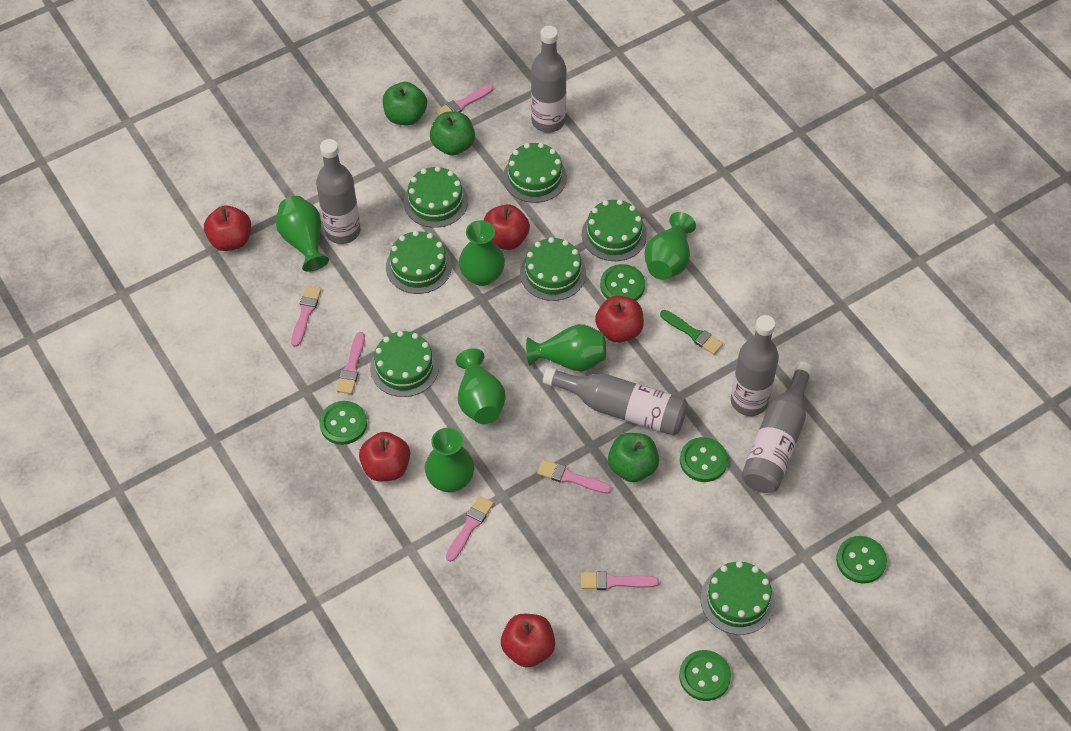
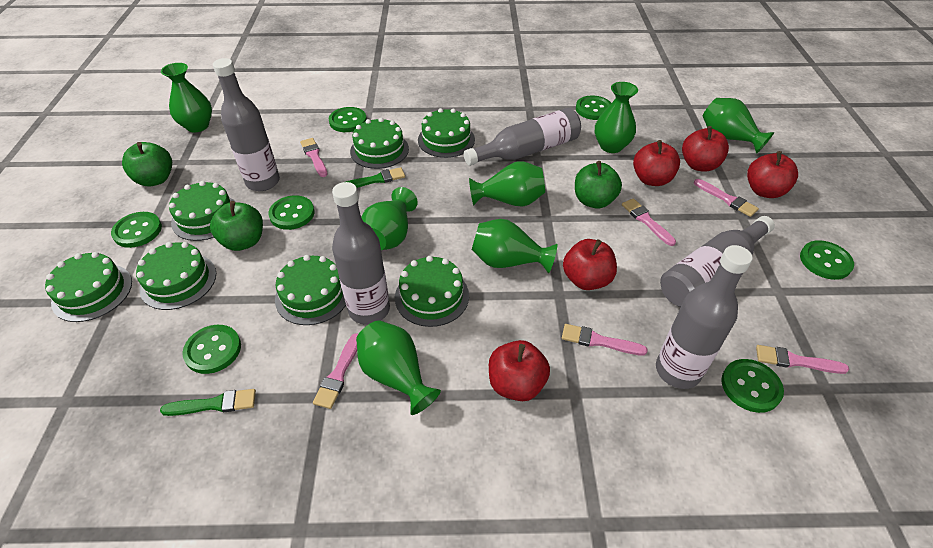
green brush: 1 -> 2
green button: 5 -> 7
green vase: 6 -> 7

